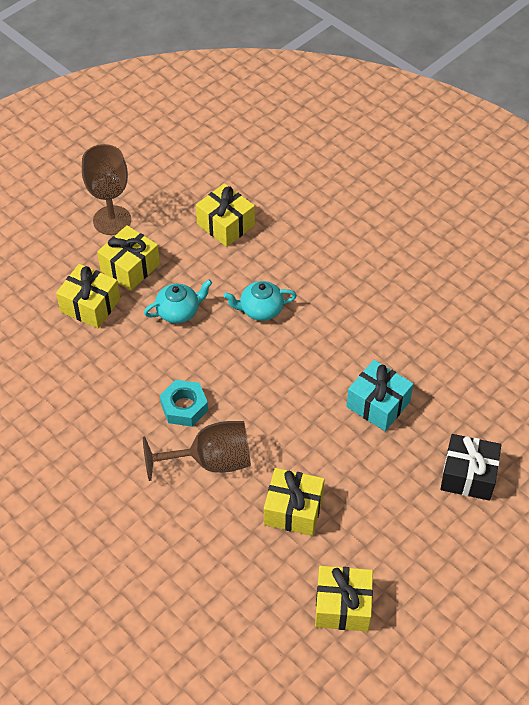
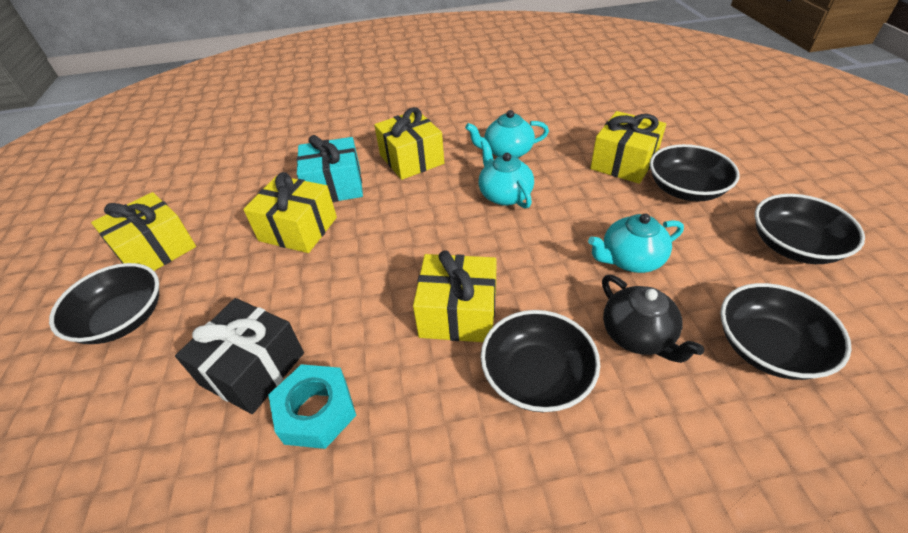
black bowl: 0 -> 5
black teapot: 0 -> 1
brown goblet: 2 -> 0
turquoise teapot: 2 -> 3

